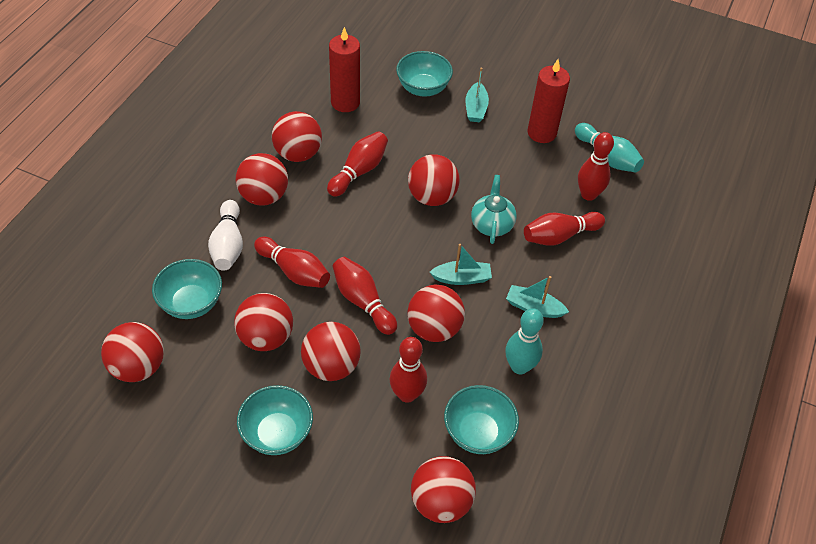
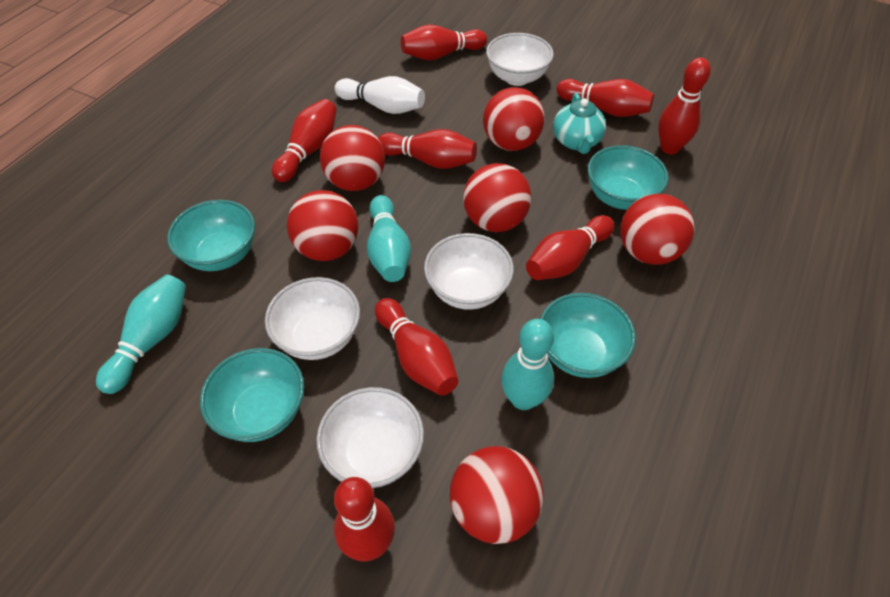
red ball: 8 -> 6
red bowling pin: 6 -> 8
red candle: 2 -> 0
turquoise boat: 3 -> 0
turquoise bowling pin: 2 -> 3
white bowl: 0 -> 4

